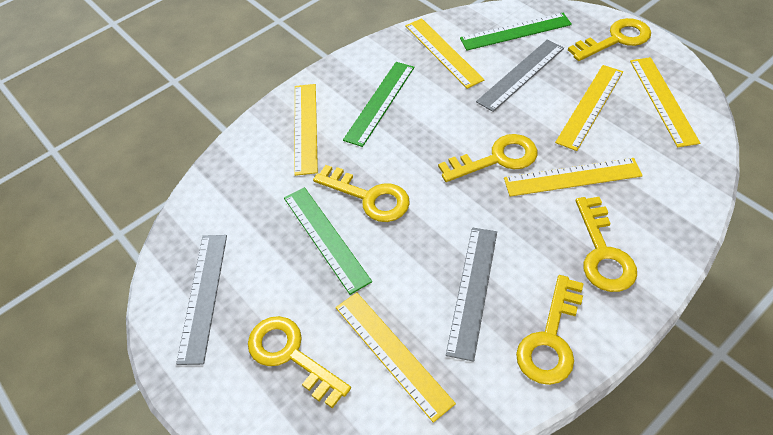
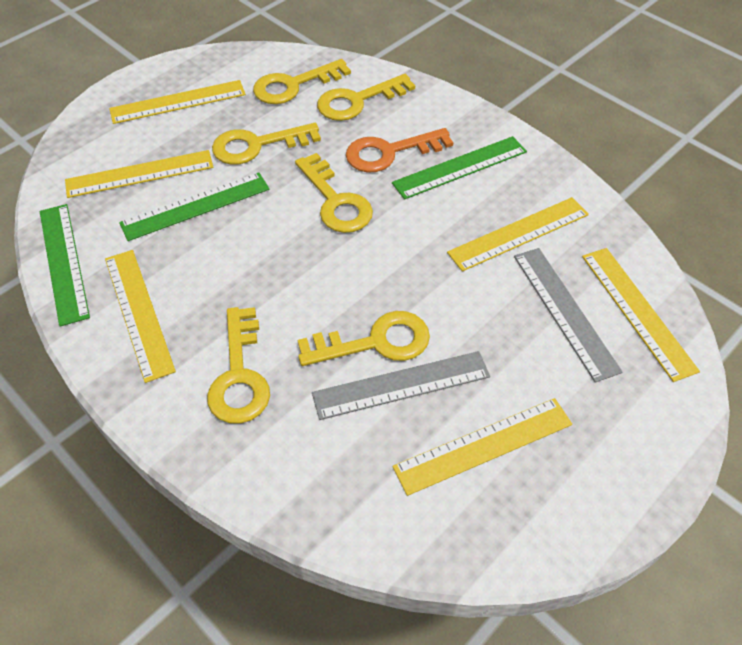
grey ruler: 3 -> 2
orange key: 0 -> 1

